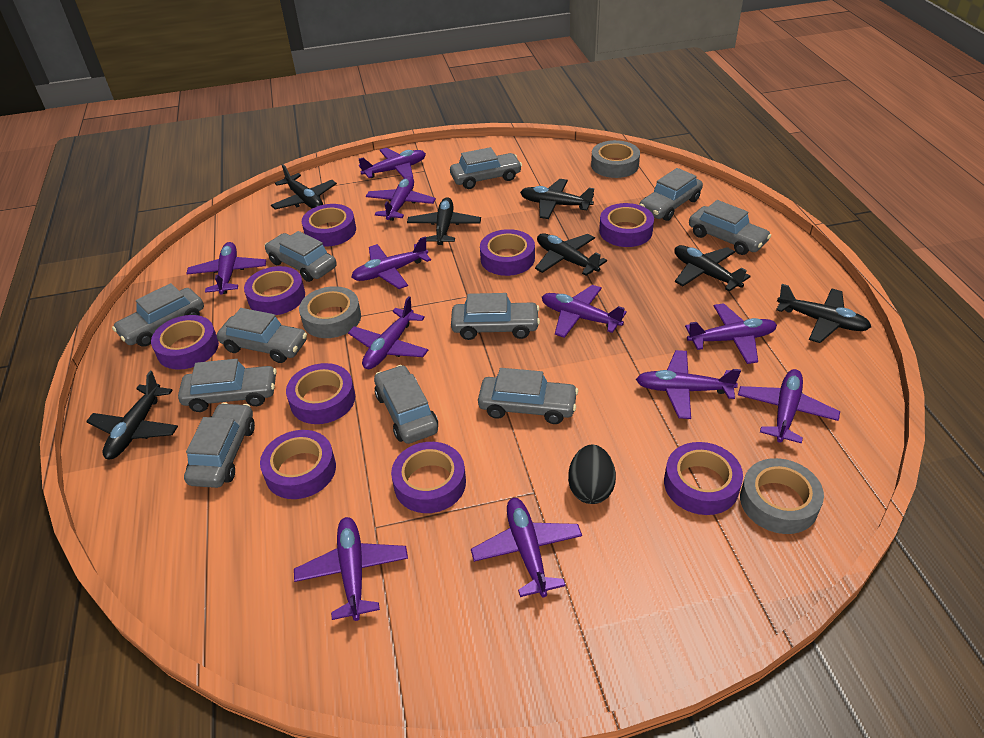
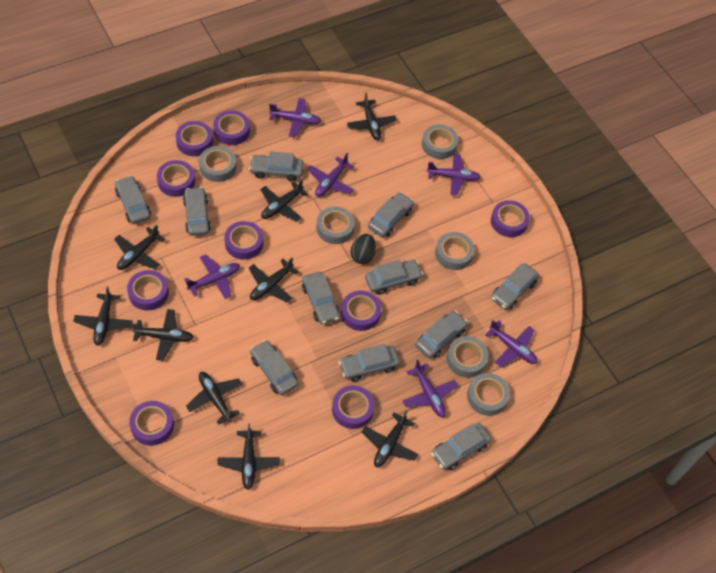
black plane: 7 -> 9
grey tape: 3 -> 6
purple plane: 11 -> 6

